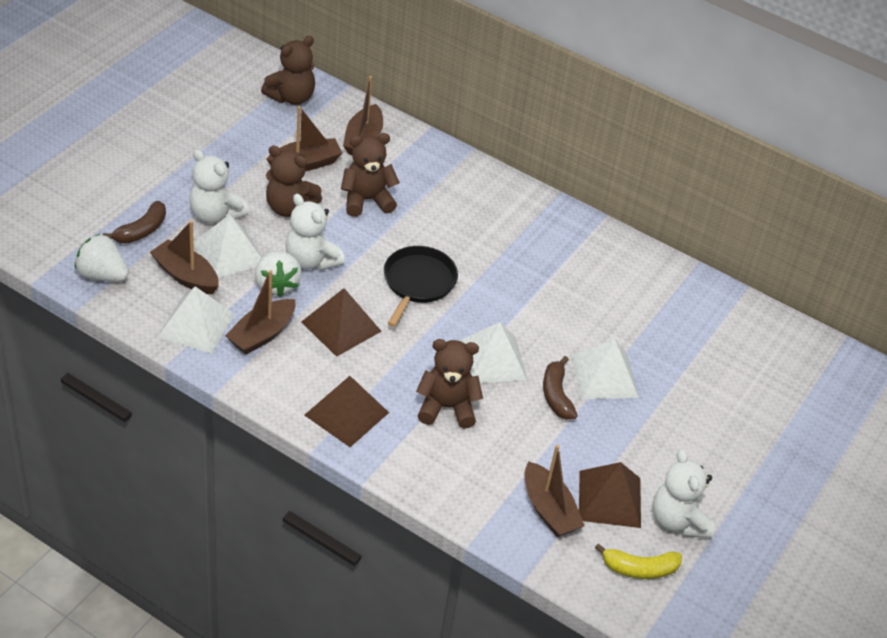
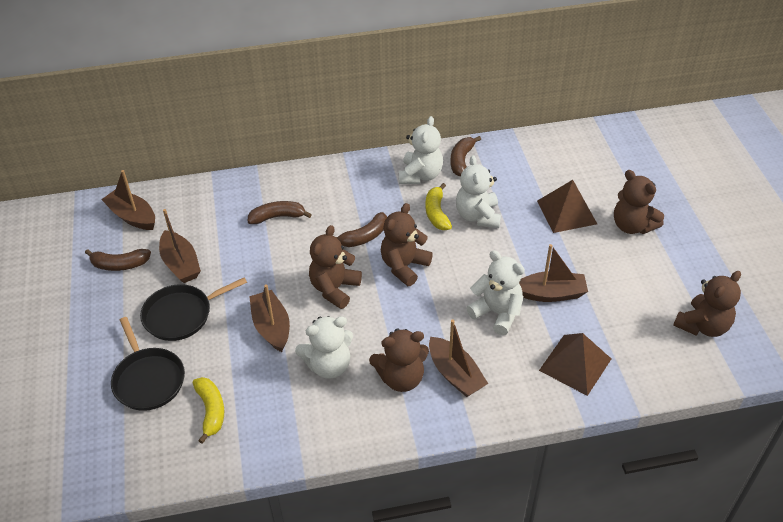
black pan: 1 -> 2
brown banana: 2 -> 4
brown pyramid: 3 -> 2
brown teddy bear: 4 -> 5
white pyramid: 4 -> 0
white strawberry: 2 -> 0
white teddy bear: 3 -> 4
yellow banana: 1 -> 2

